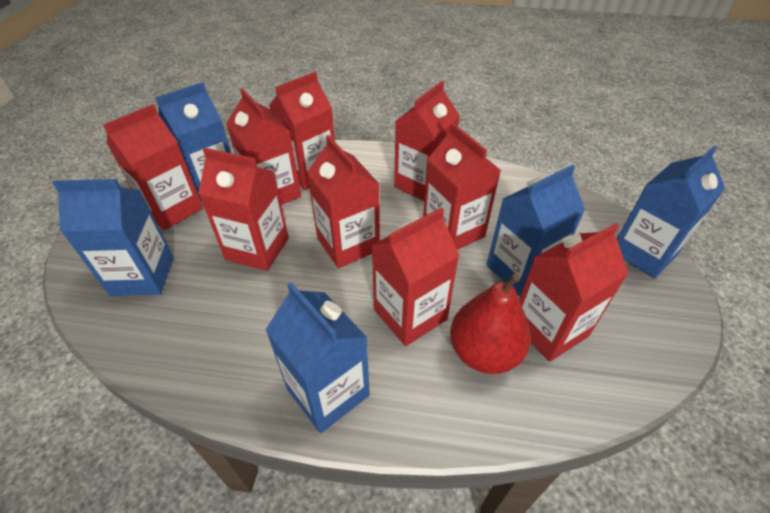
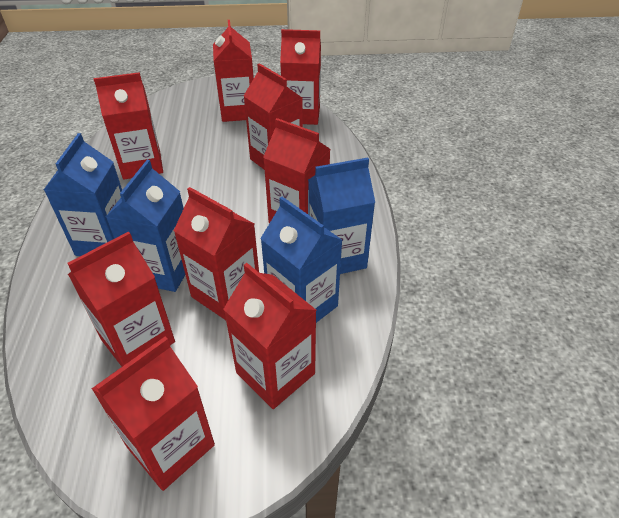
blue carton: 5 -> 4
red pear: 1 -> 0

